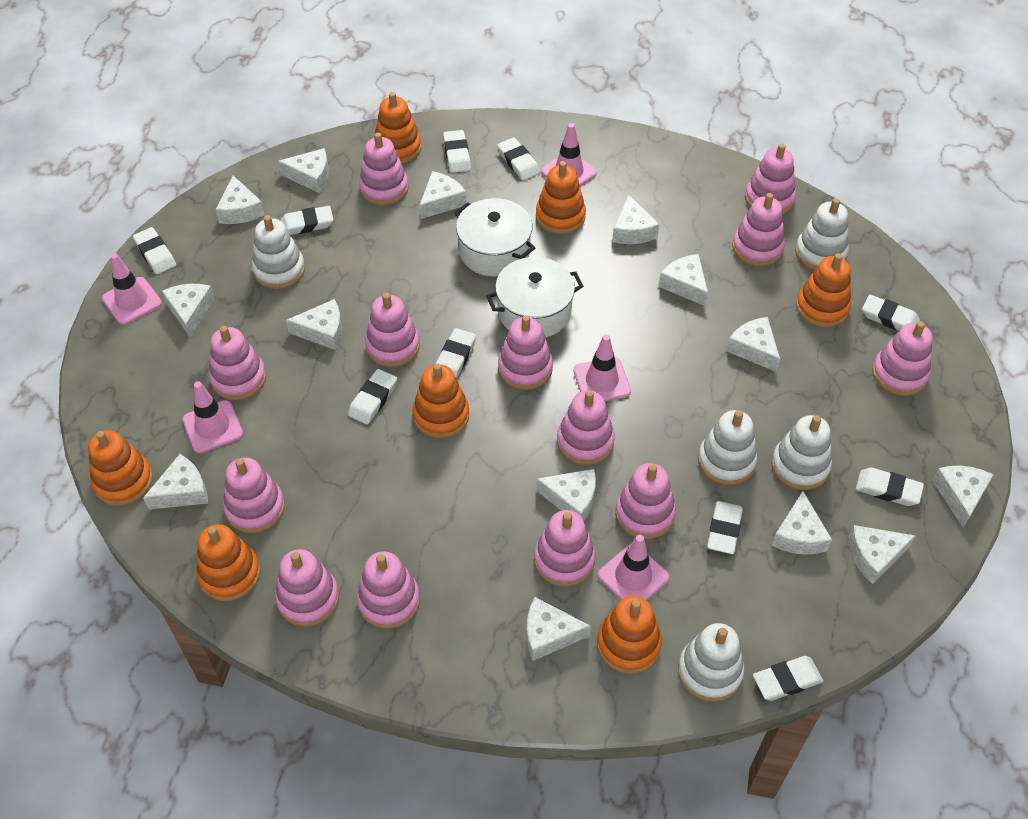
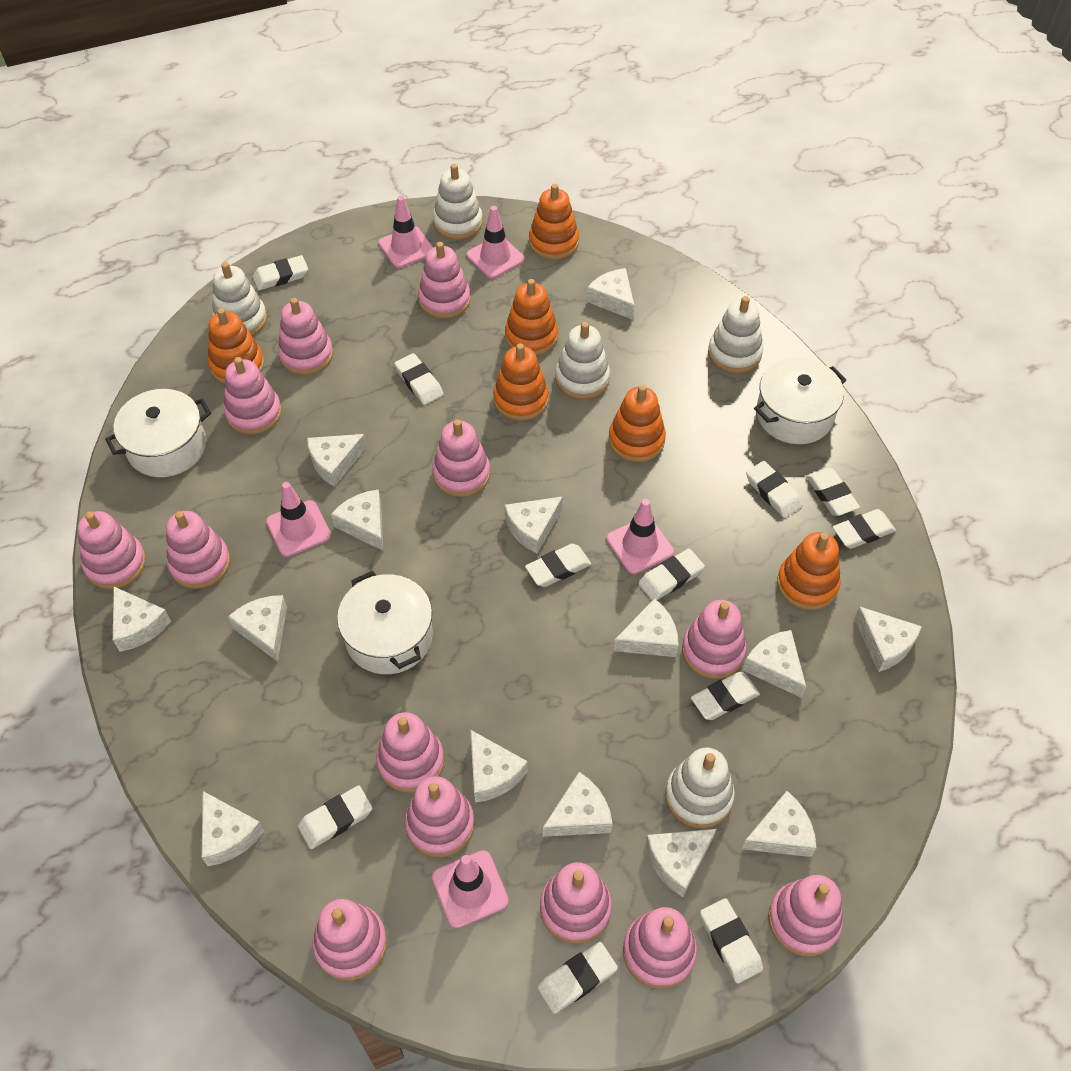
orange stacking toy: 7 -> 6
white eraser: 10 -> 11
white pot: 2 -> 3

